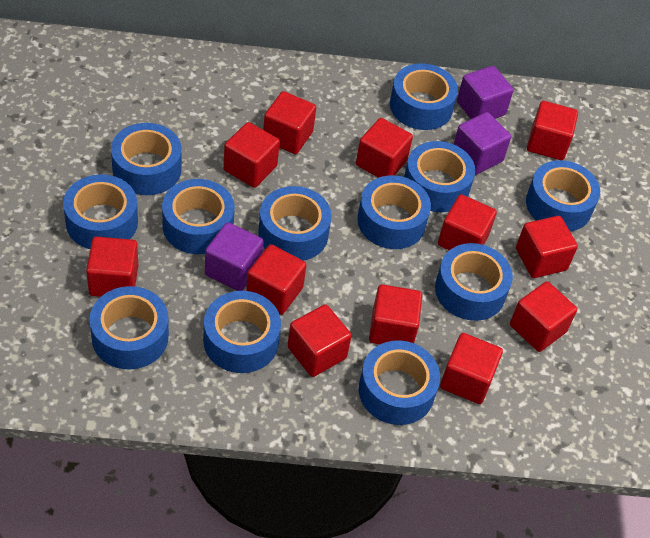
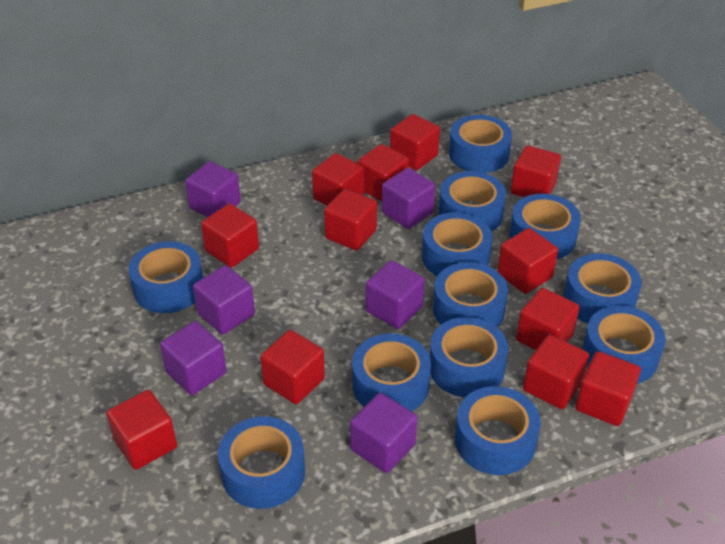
purple cube: 3 -> 6

